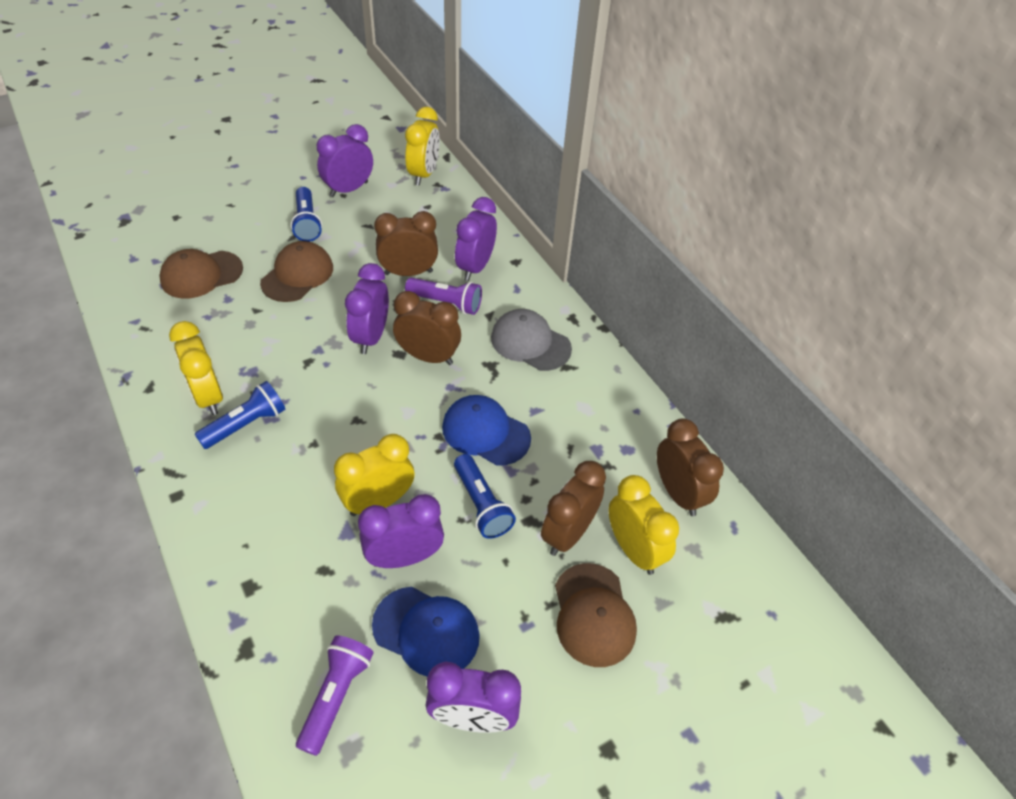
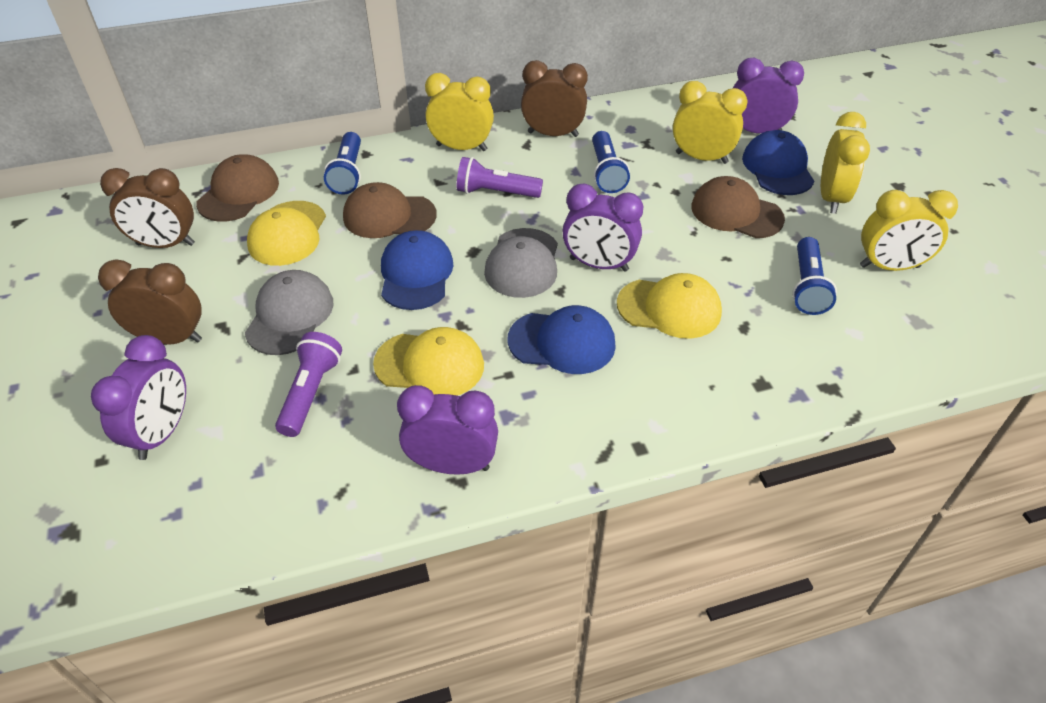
blue cap: 2 -> 3
brown clock: 4 -> 3
grey cap: 1 -> 2
purple clock: 5 -> 4
yellow cap: 0 -> 3

